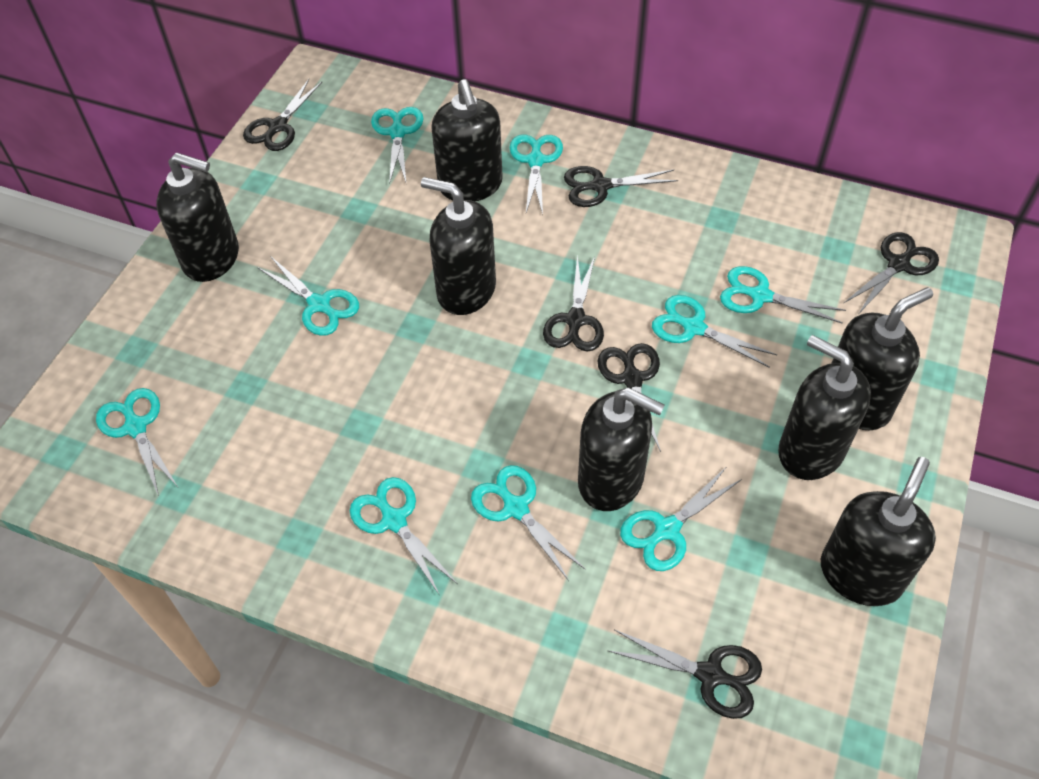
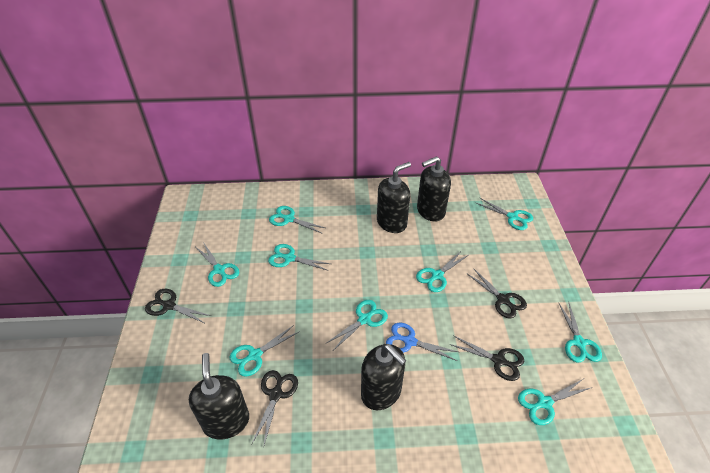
black scissors: 6 -> 4
black soap dispenser: 7 -> 4
blue scissors: 0 -> 1

